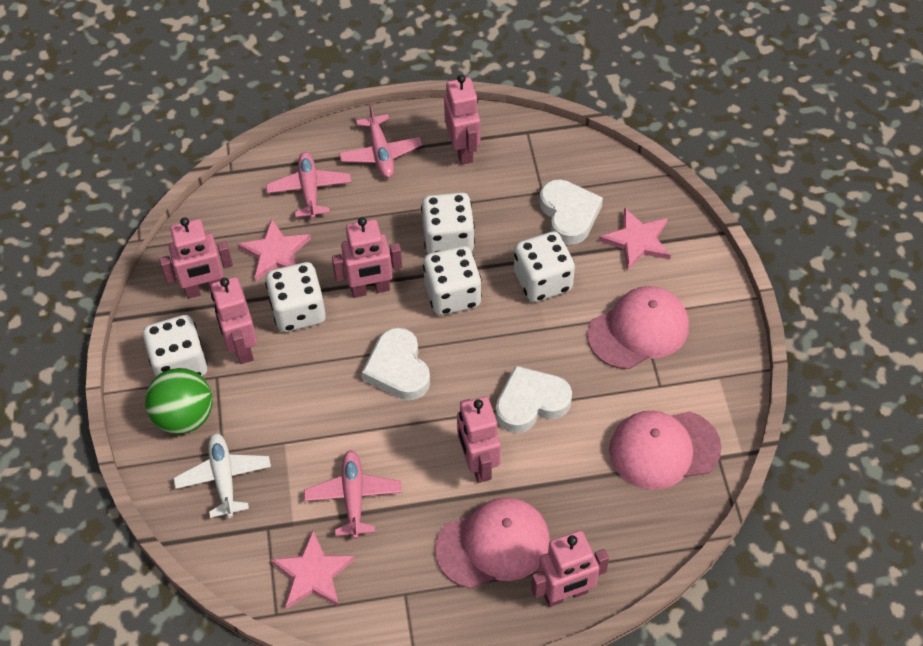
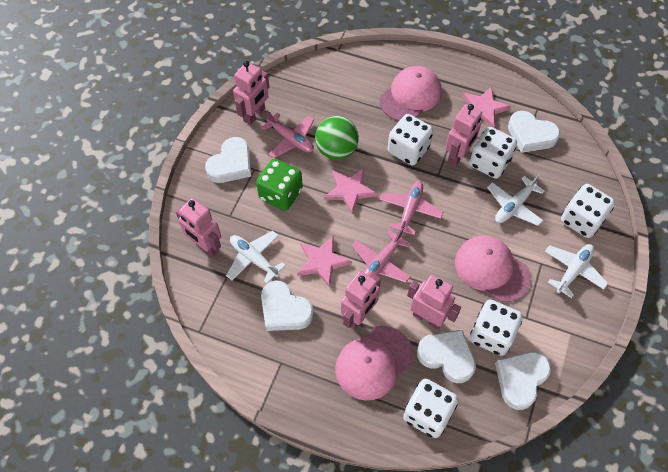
green dice: 0 -> 1
pink robot: 6 -> 5
white heart: 3 -> 5
white plane: 1 -> 3

